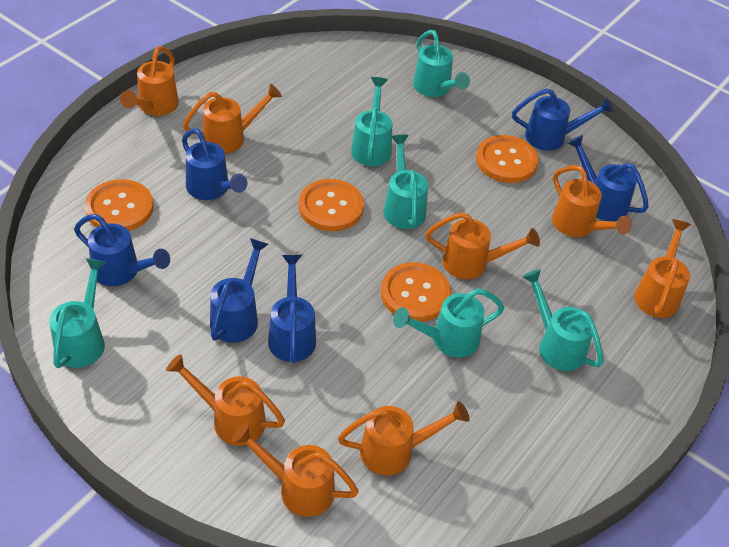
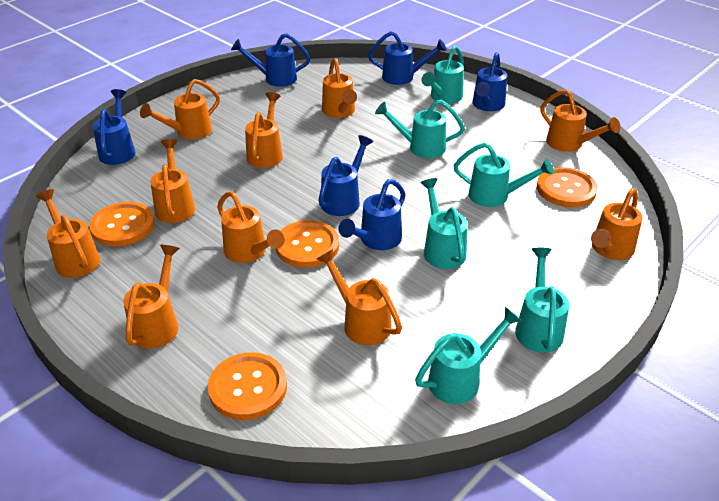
orange watering can: 8 -> 10

